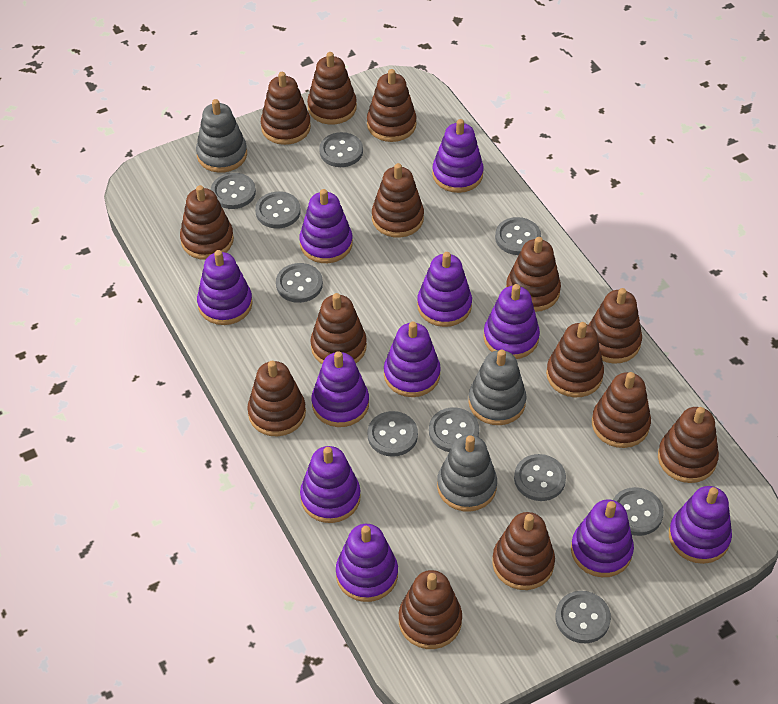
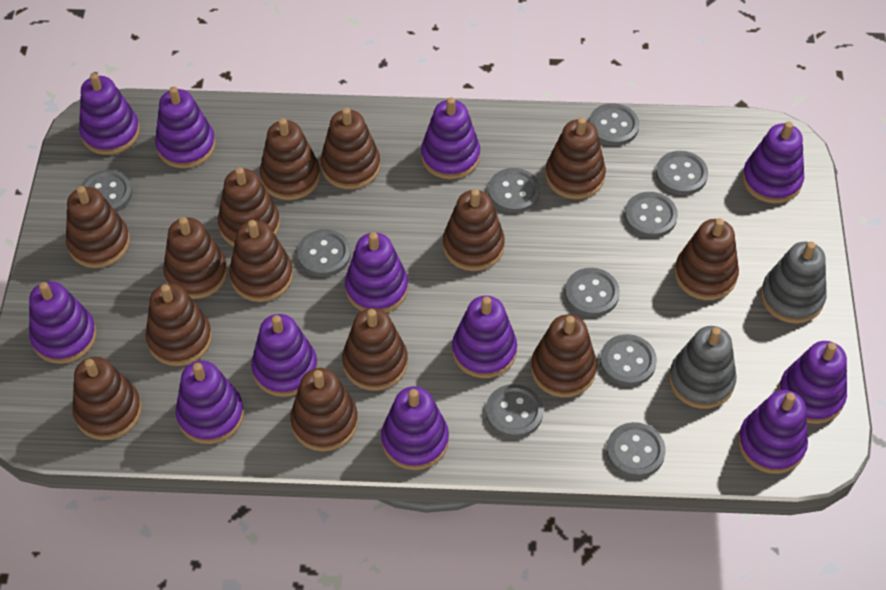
grey stacking toy: 3 -> 2
purple stacking toy: 11 -> 12

